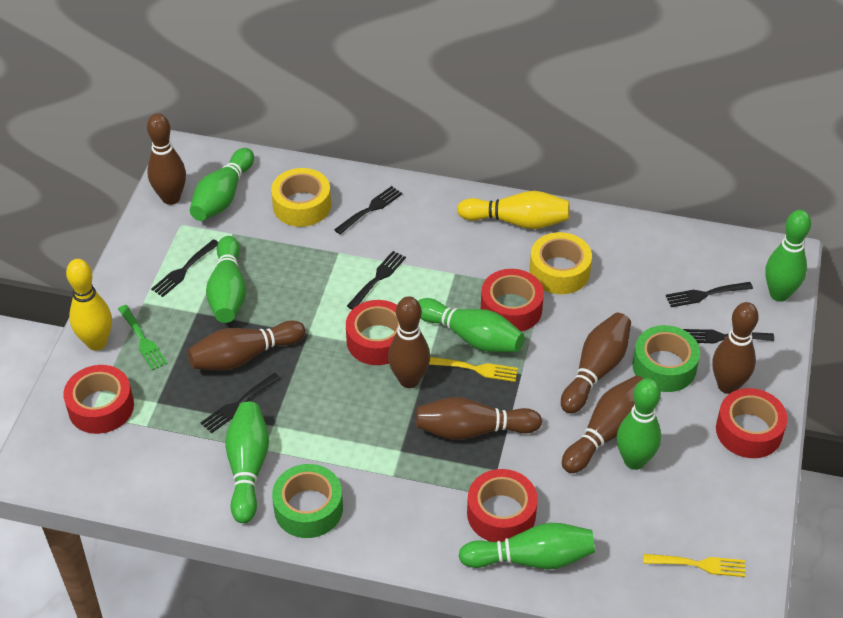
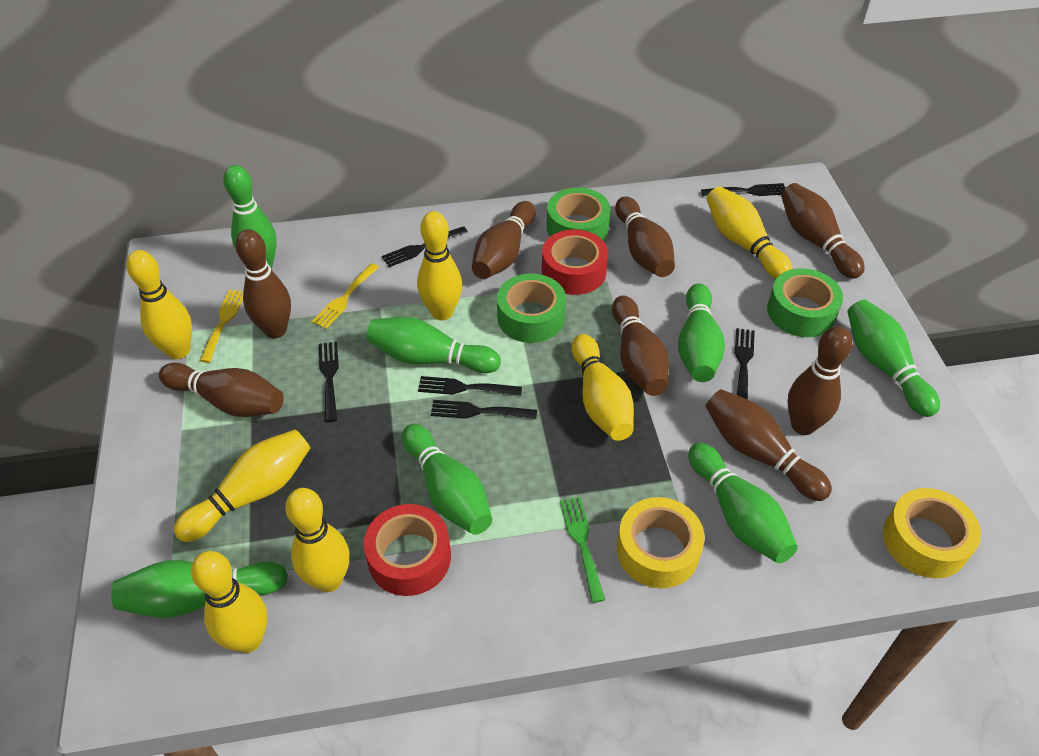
brown bowling pin: 7 -> 8
green tape: 2 -> 3
red tape: 5 -> 2
yellow bowling pin: 2 -> 7

